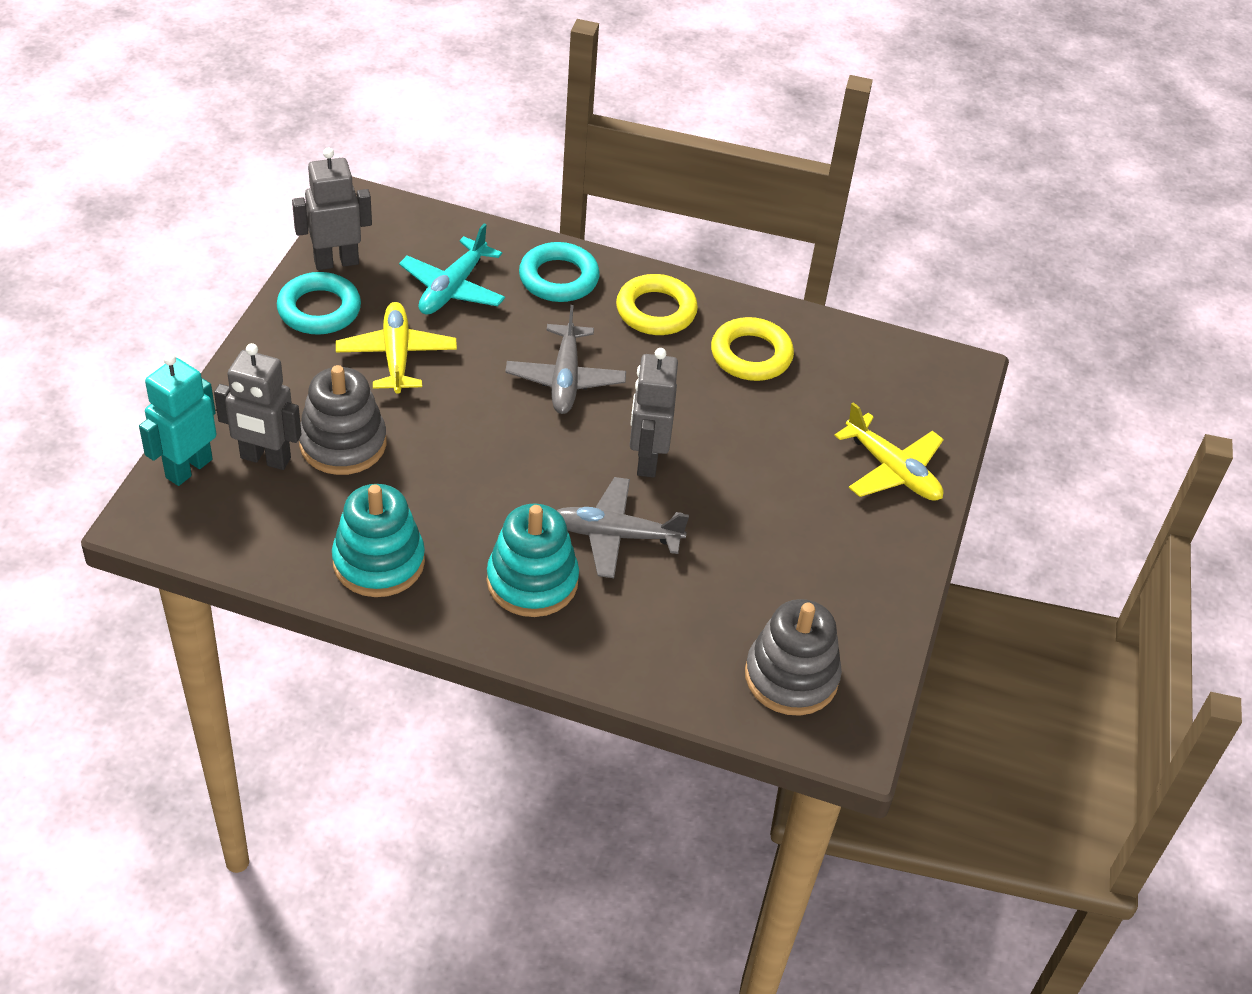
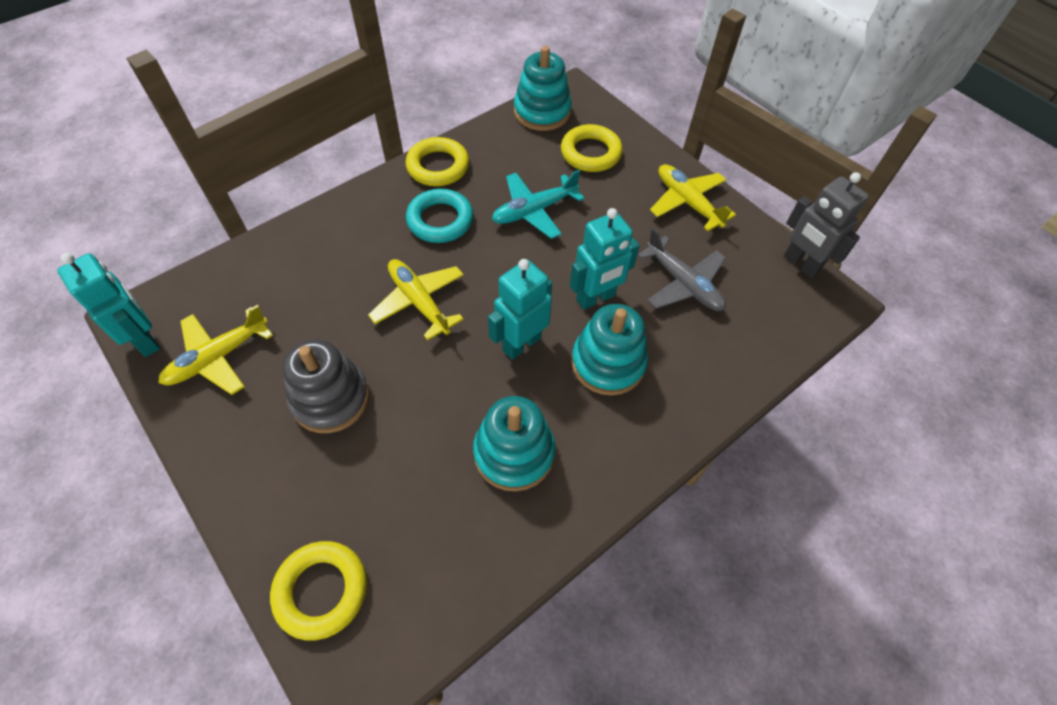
grey plane: 2 -> 1
grey robot: 3 -> 1
grey stacking toy: 2 -> 1
turquoise ring: 2 -> 1
turquoise robot: 1 -> 3
turquoise stacking toy: 2 -> 3
yellow plane: 2 -> 3
yellow ring: 2 -> 3

